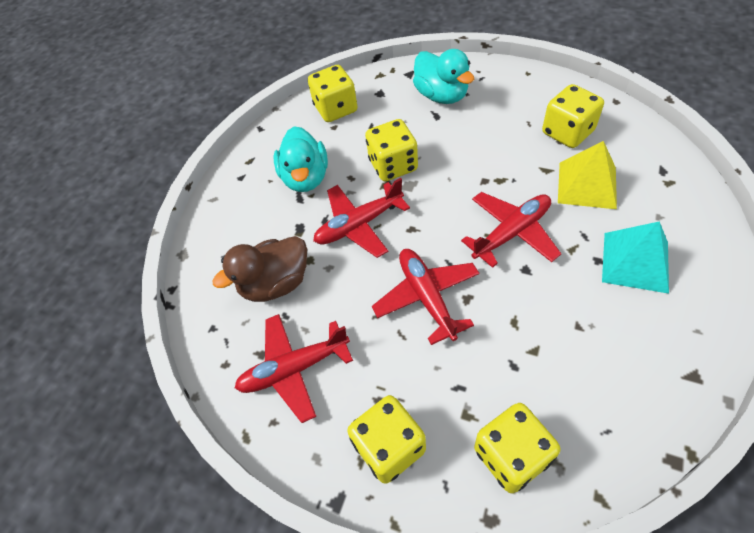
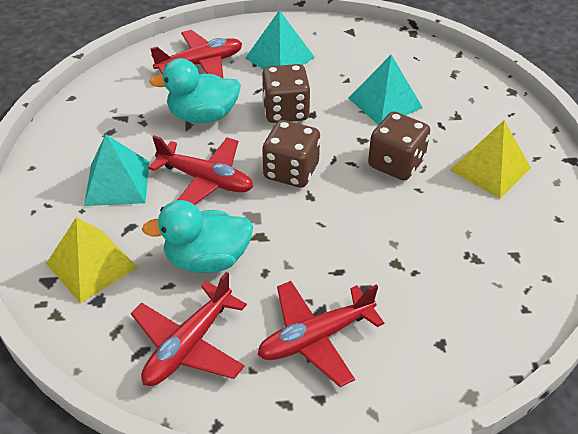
brown dice: 0 -> 3
brown duck: 1 -> 0
turquoise pyramid: 1 -> 3
yellow dice: 5 -> 0
yellow pyramid: 1 -> 2

